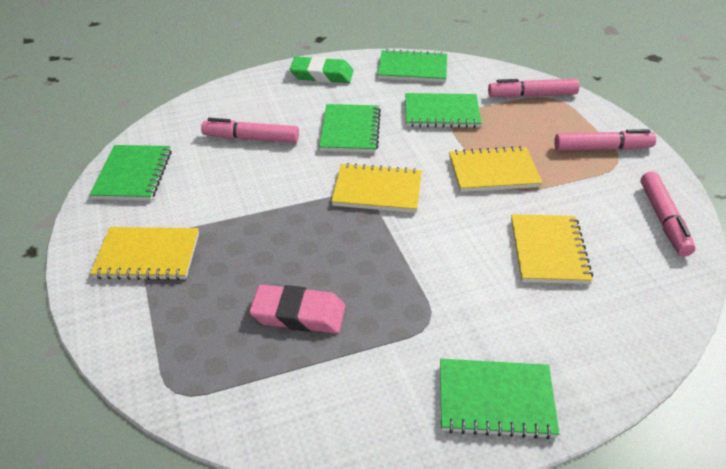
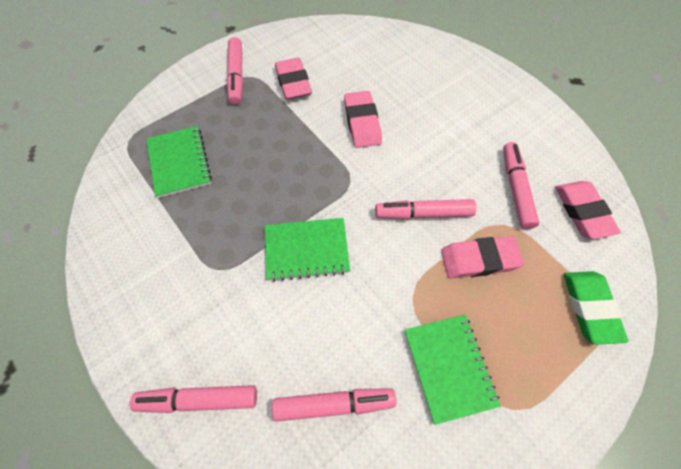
green notebook: 5 -> 3
pink eraser: 1 -> 4
pink marker: 4 -> 5
yellow notebook: 4 -> 0

